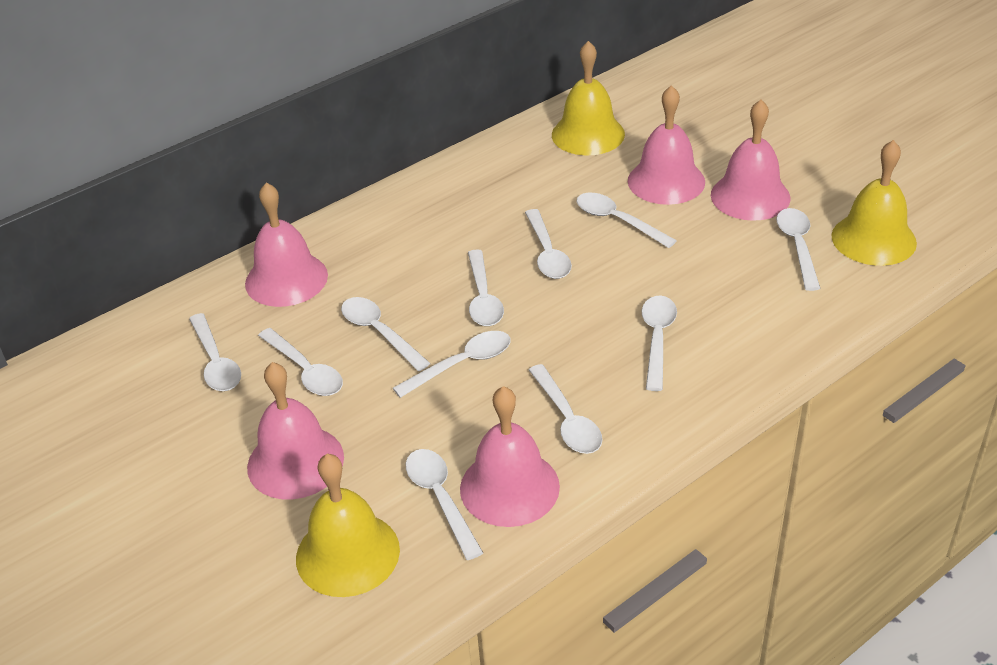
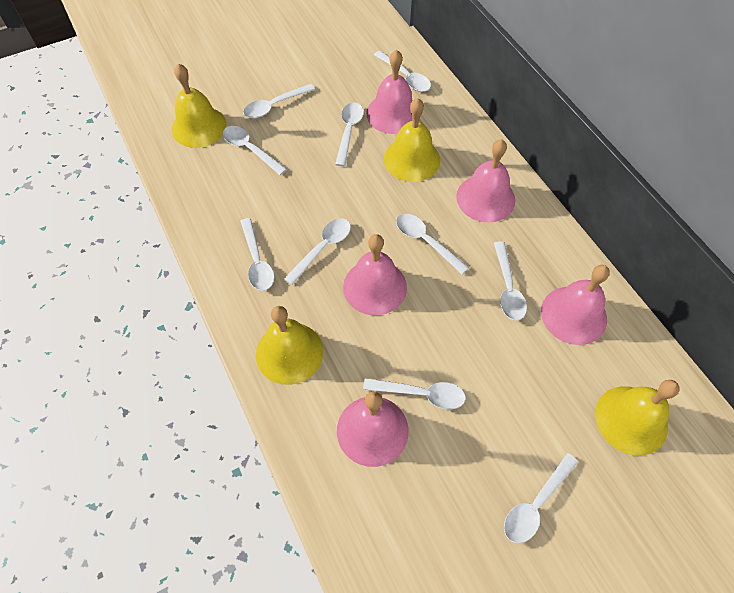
white spoon: 11 -> 10
yellow bell: 3 -> 4

